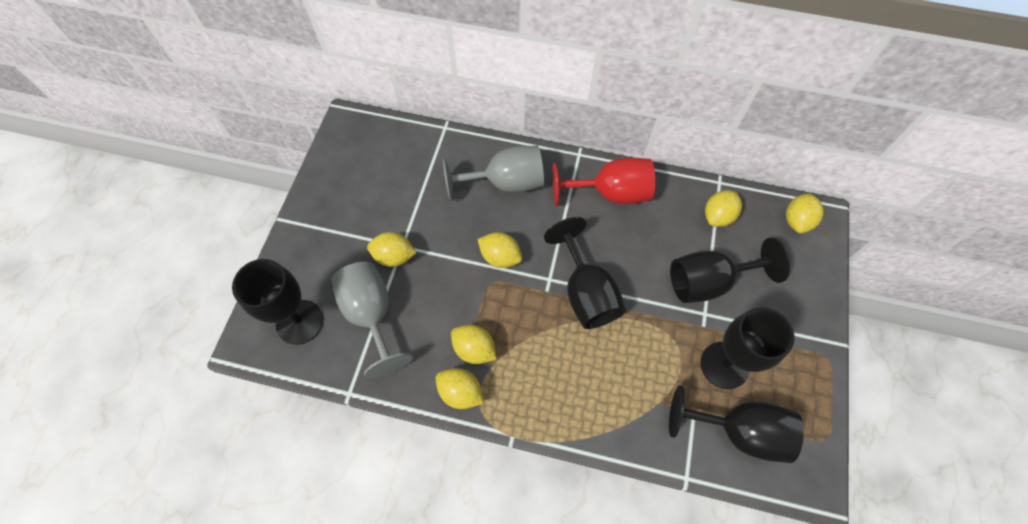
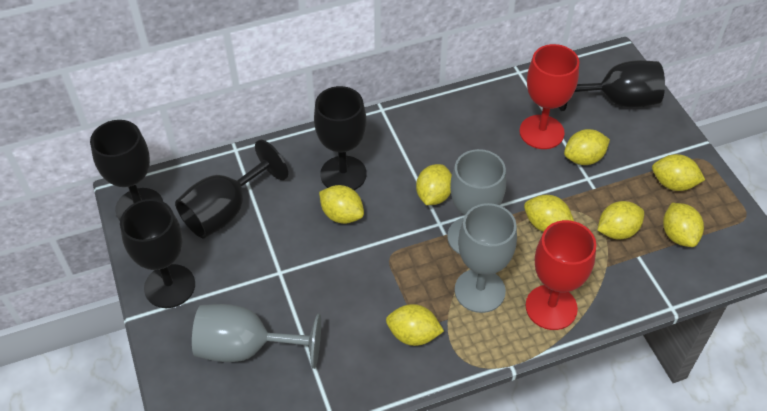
grey goblet: 2 -> 3
red goblet: 1 -> 2
yellow lemon: 6 -> 8

